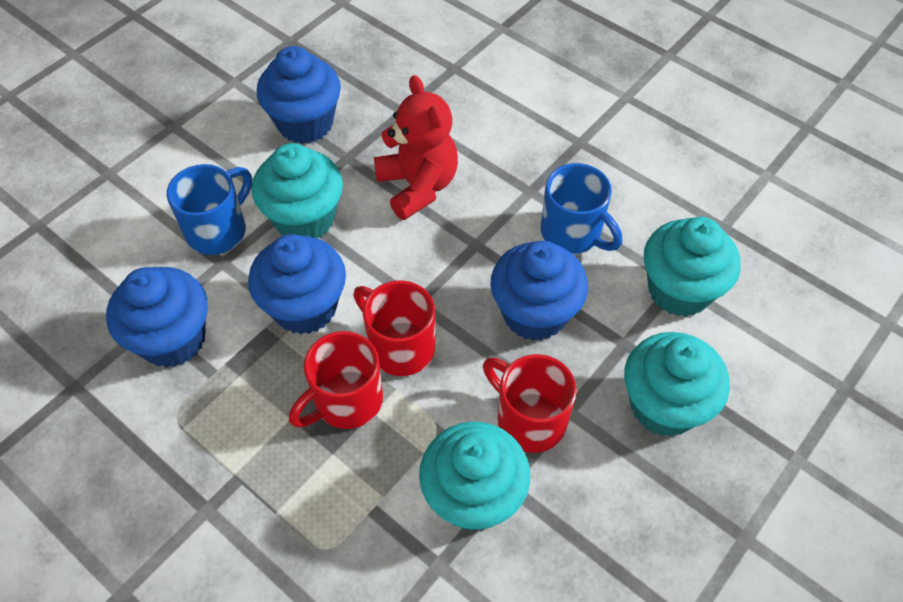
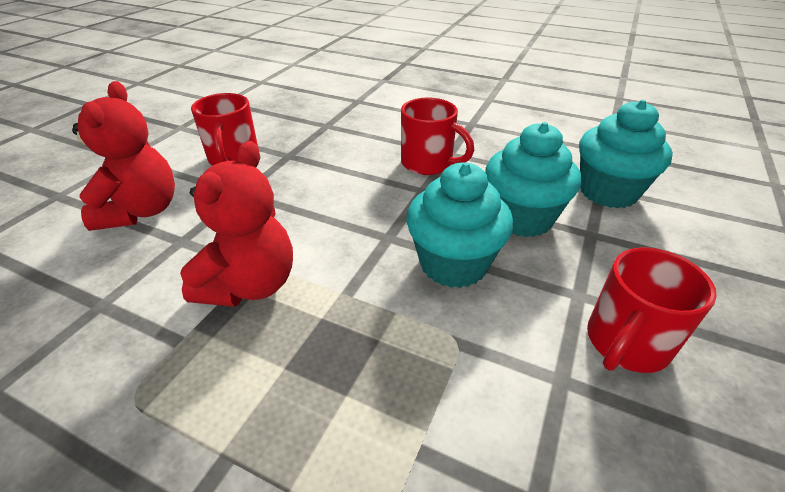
blue cupcake: 4 -> 0
blue mug: 2 -> 0
red teddy bear: 1 -> 2
turquoise cupcake: 4 -> 3

